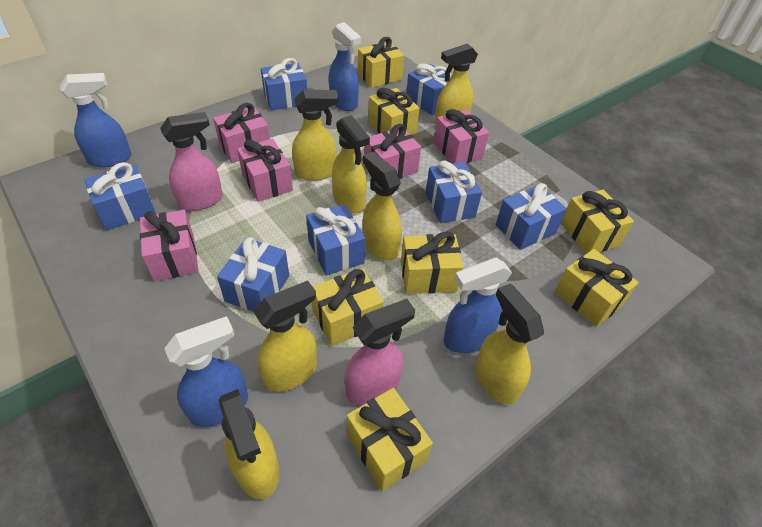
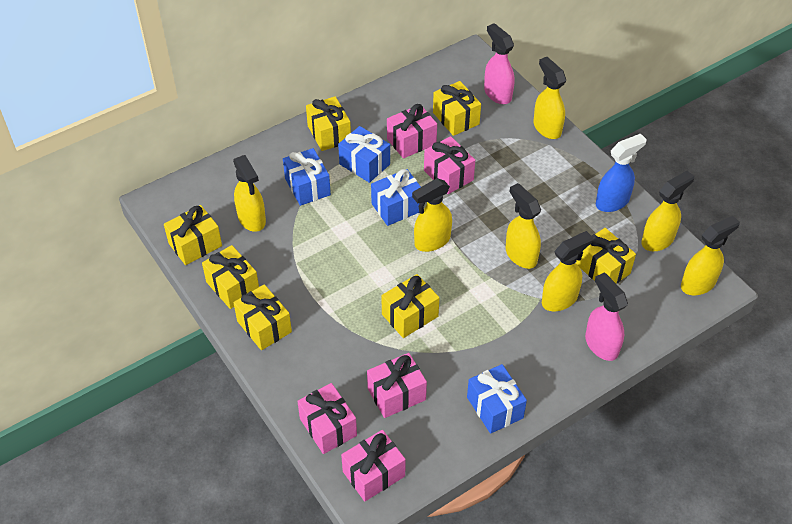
blue gift: 7 -> 4
blue spray bottle: 4 -> 1

